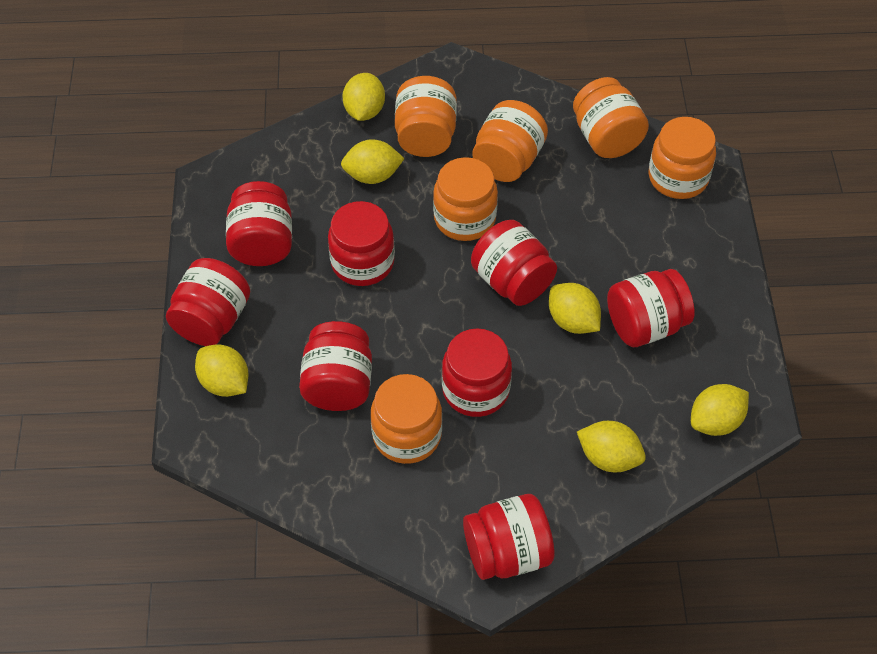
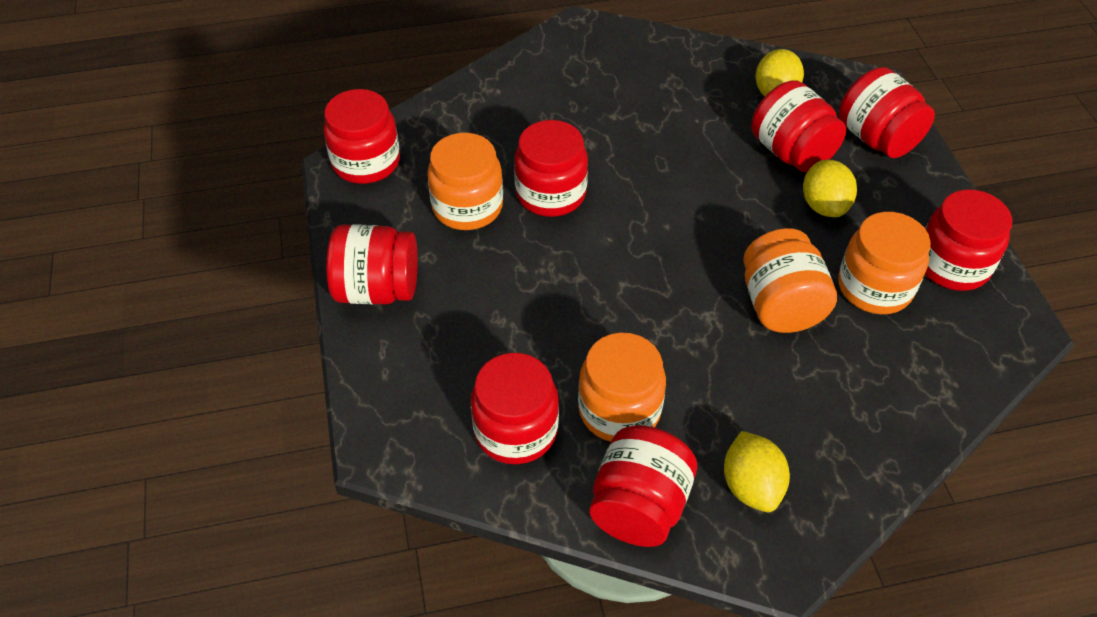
orange jar: 6 -> 4
yellow lemon: 6 -> 3

